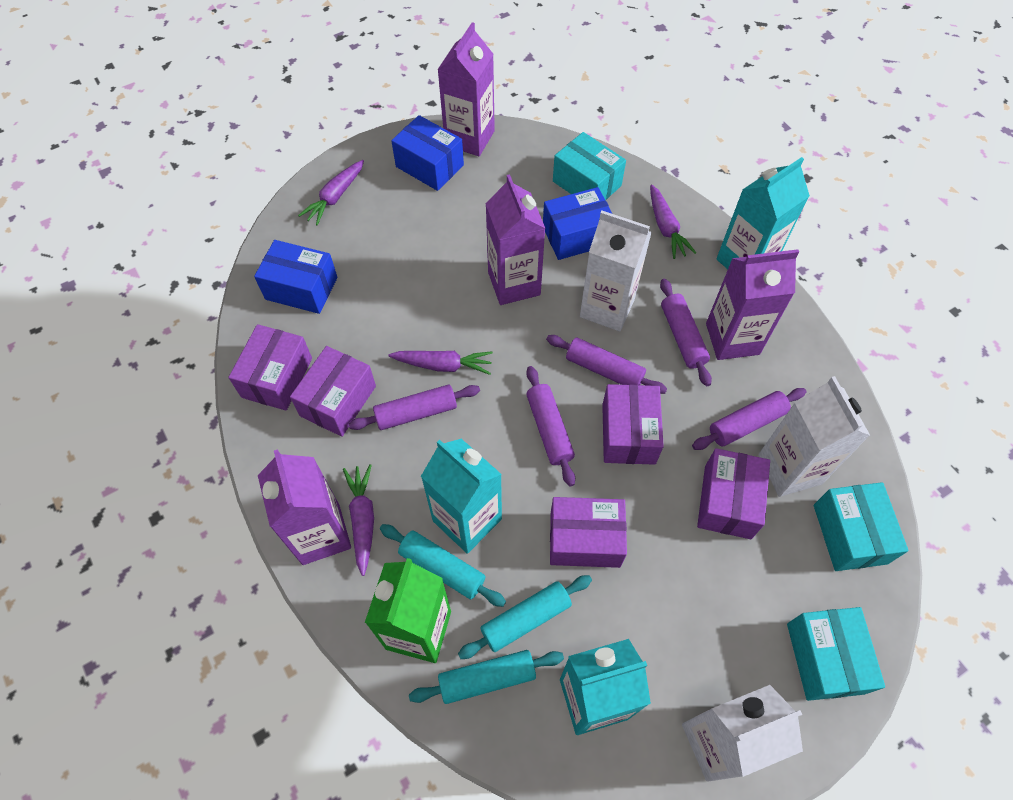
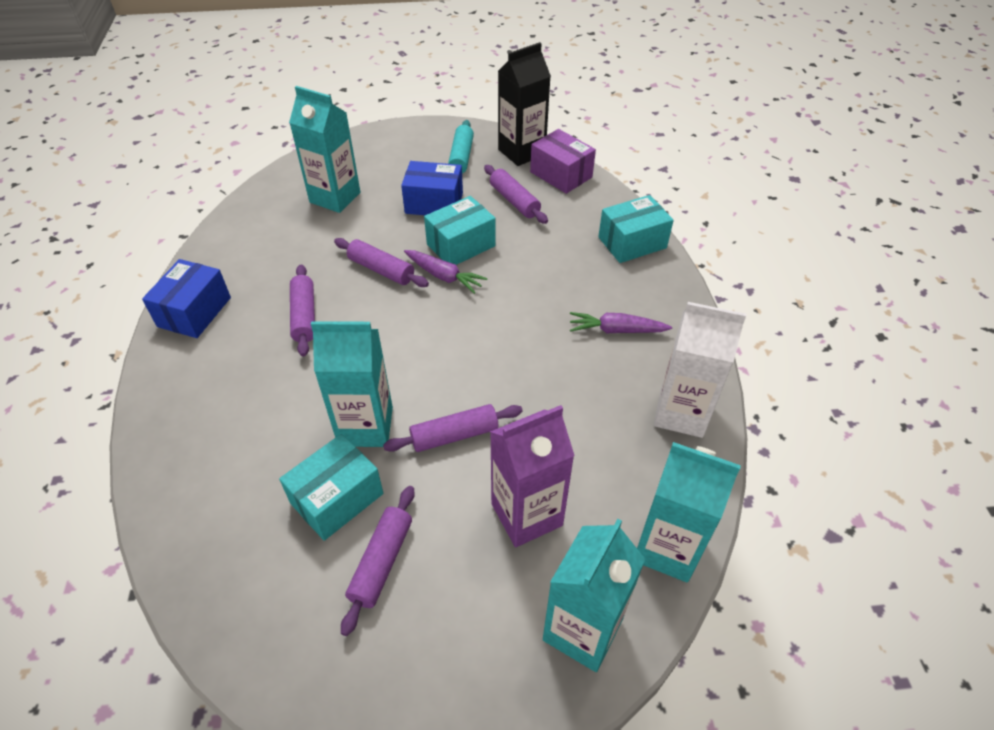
black carton: 0 -> 1
blue box: 3 -> 2
green carton: 1 -> 0
purple box: 5 -> 1
purple carrot: 4 -> 2
purple carton: 4 -> 1
turquoise carton: 3 -> 4
turquoise rolling pin: 3 -> 1
white carton: 3 -> 1

